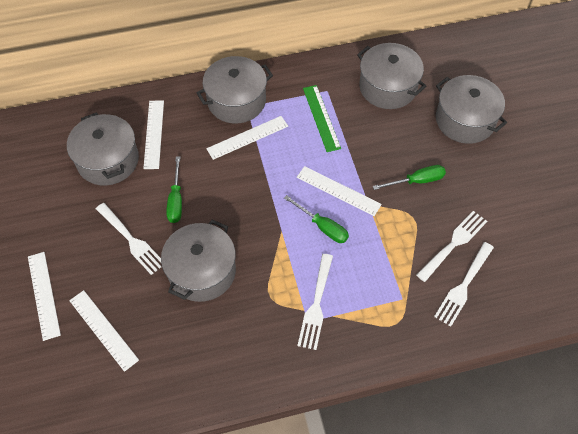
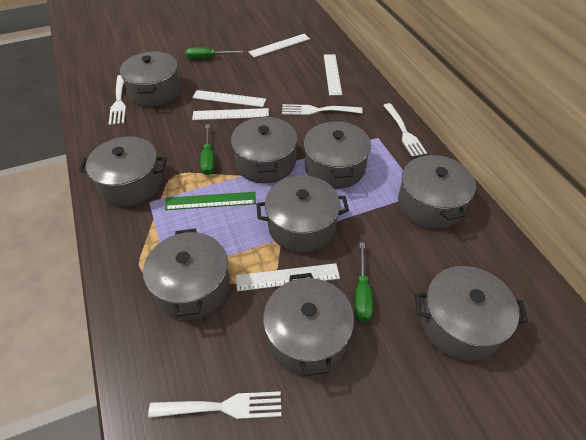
grey pot: 5 -> 9

